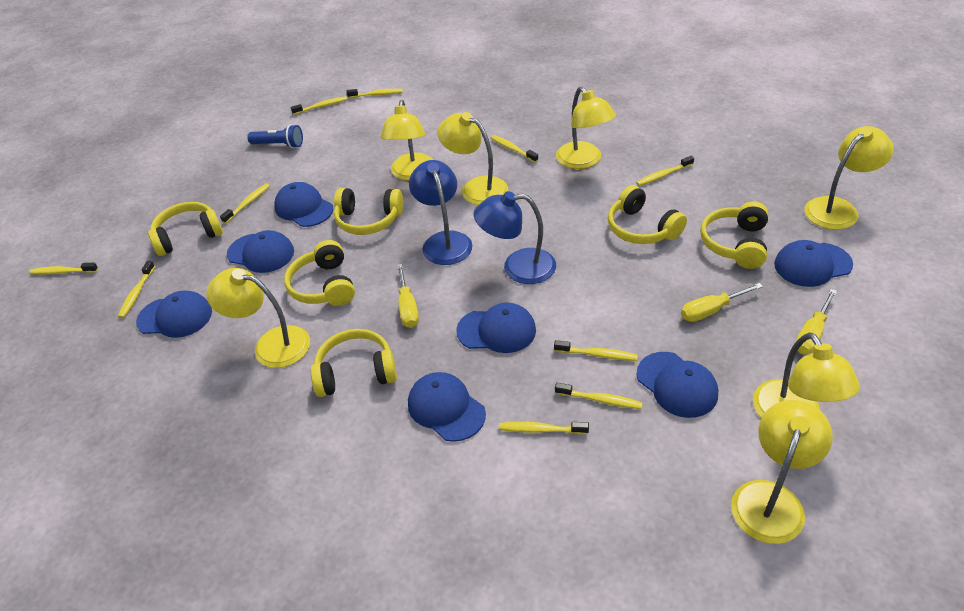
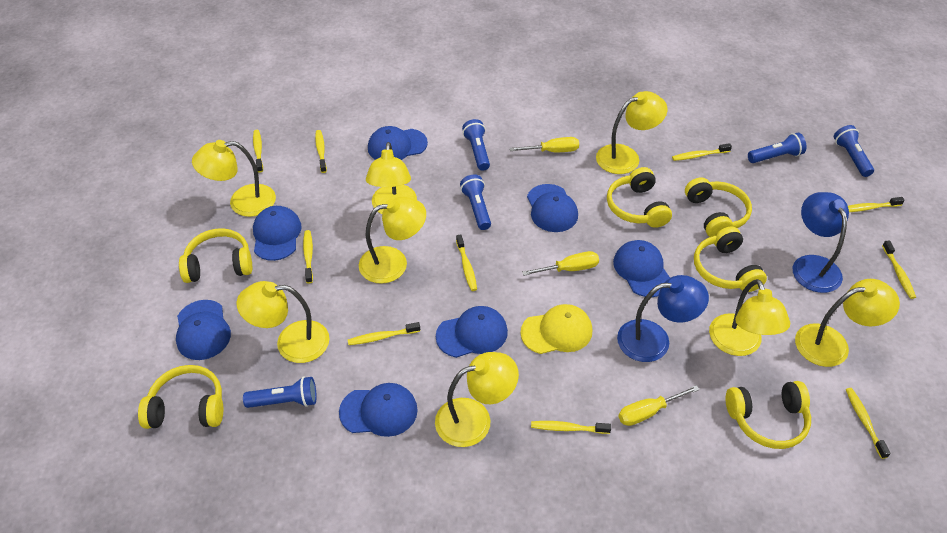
blue flashlight: 1 -> 5
yellow cap: 0 -> 1
yellow lamp: 7 -> 8

